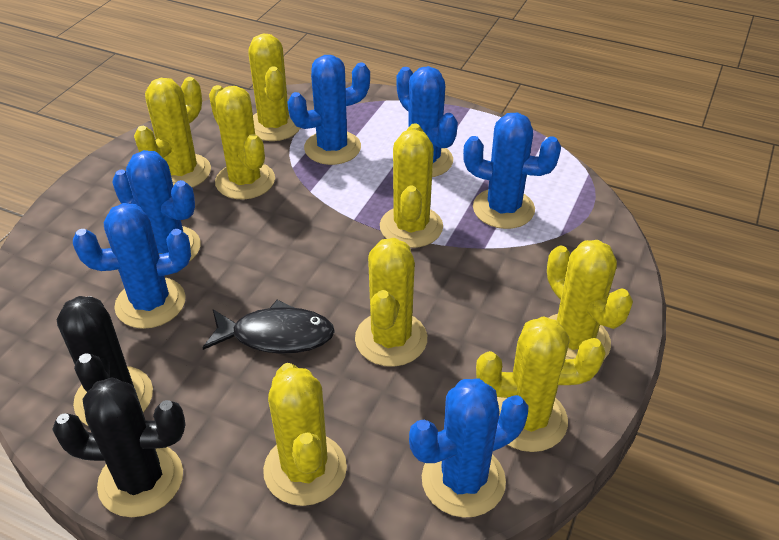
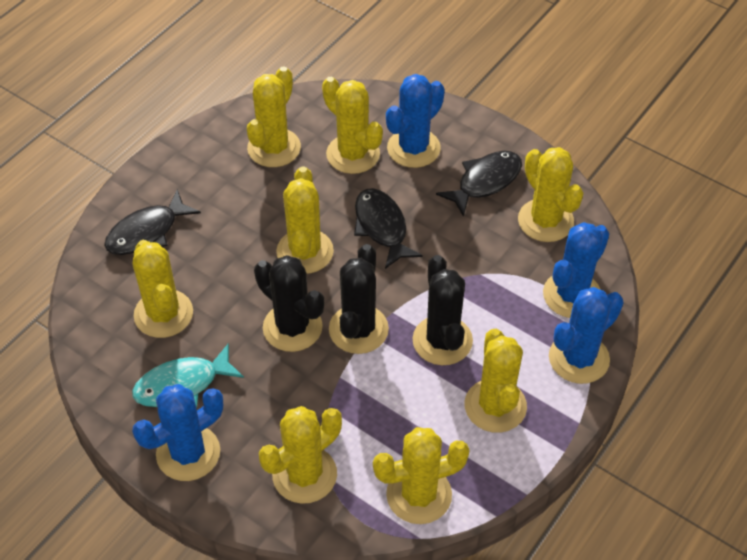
black cactus: 2 -> 3
black fish: 1 -> 3
blue cactus: 6 -> 4
turquoise fish: 0 -> 1

